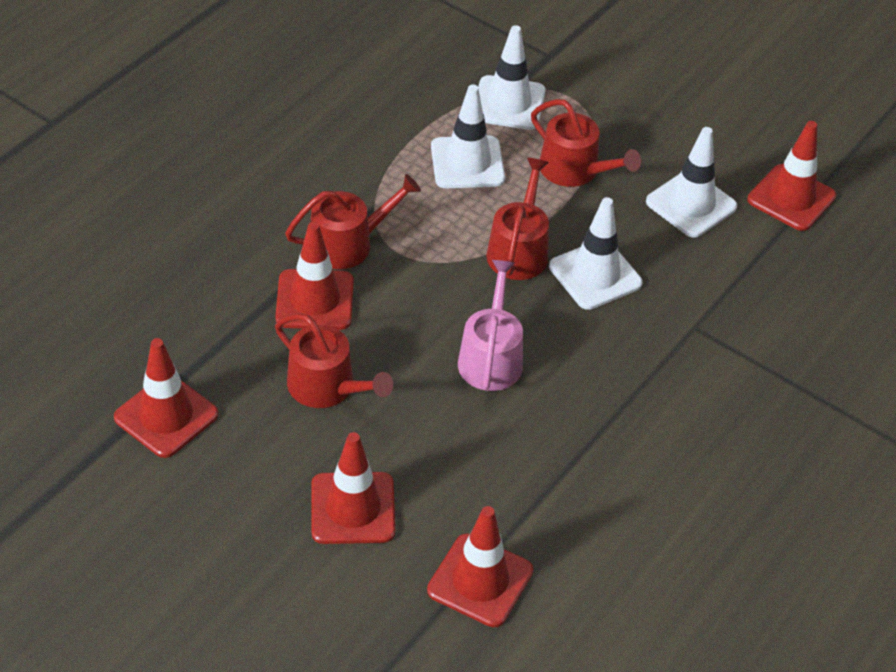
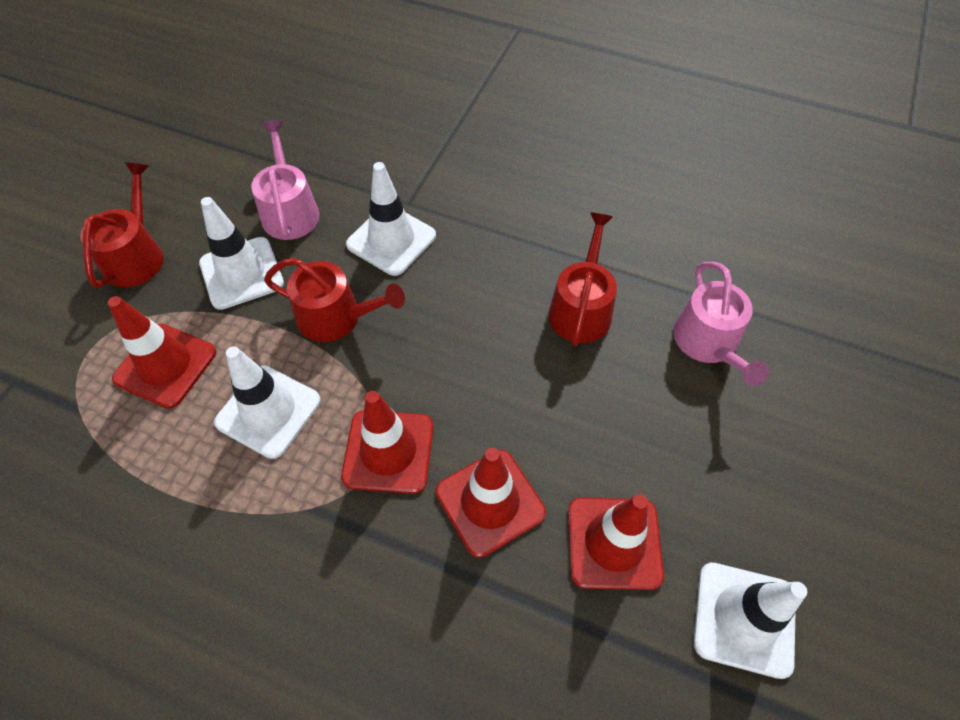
pink watering can: 1 -> 2
red traffic cone: 5 -> 4
red watering can: 4 -> 3

